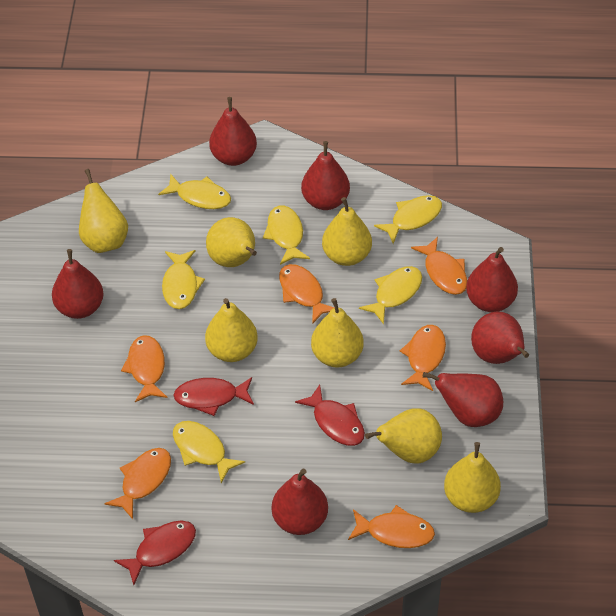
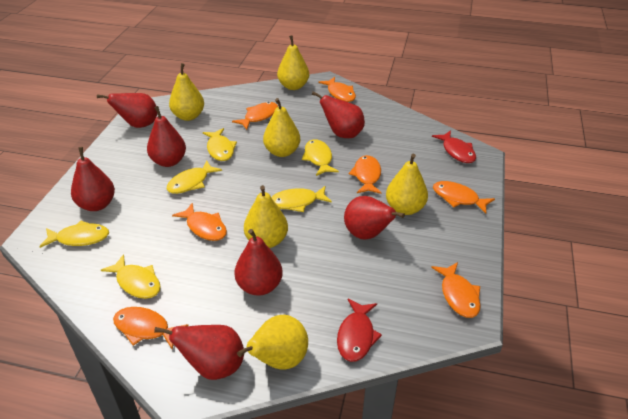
orange fish: 6 -> 7
red fish: 3 -> 2
yellow pear: 7 -> 6

